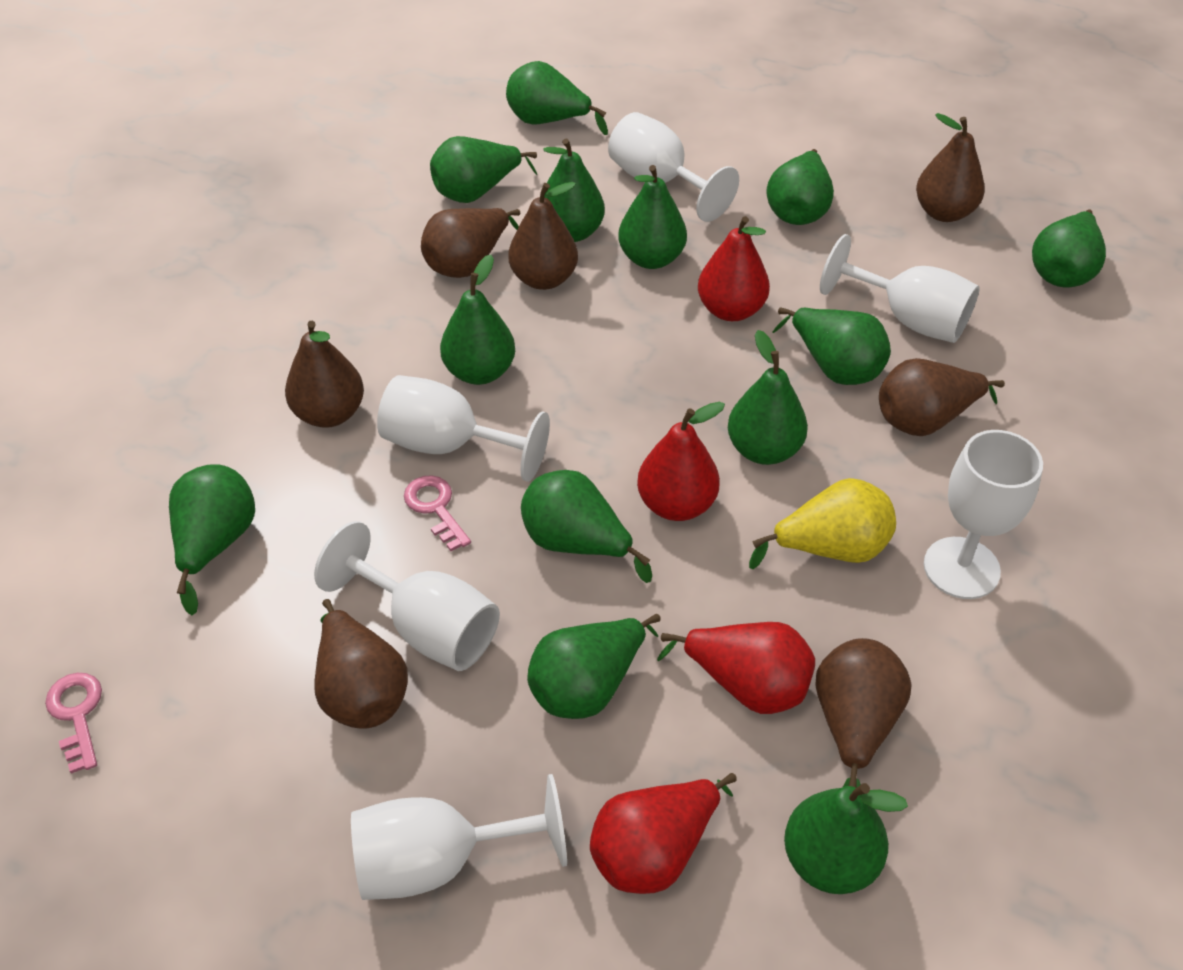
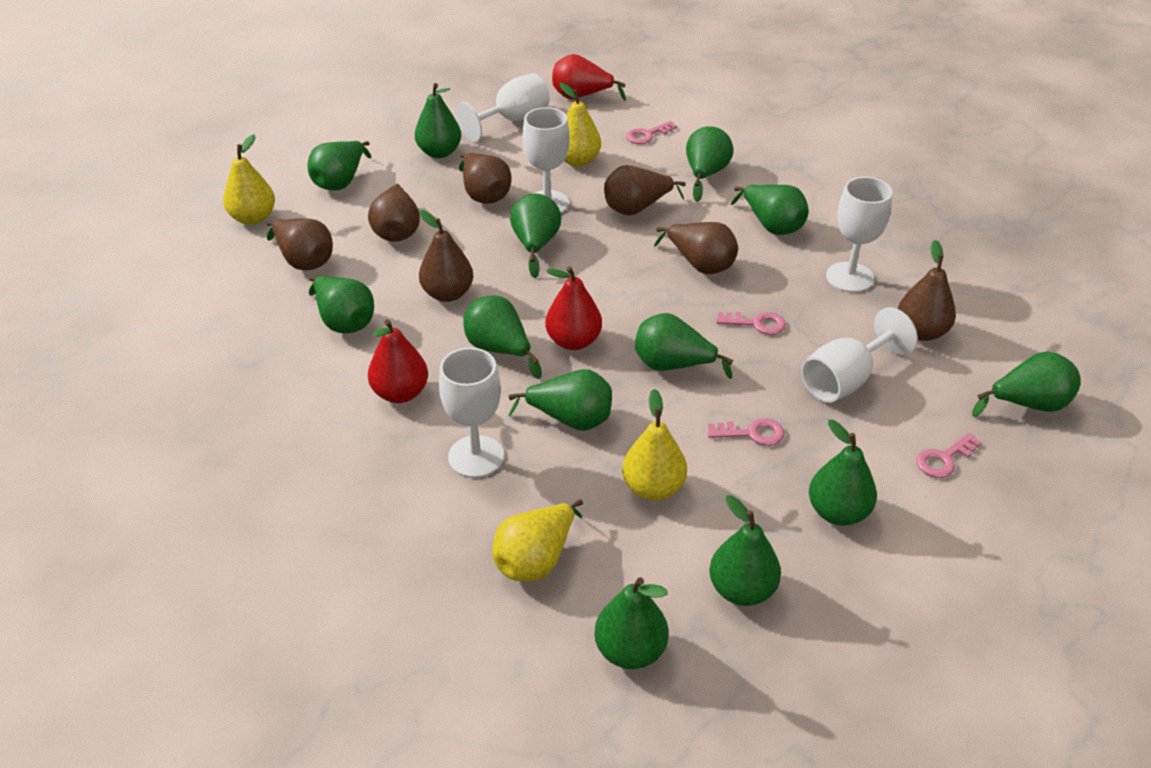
pink key: 2 -> 4
red pear: 4 -> 3
white goblet: 6 -> 5
yellow pear: 1 -> 4

